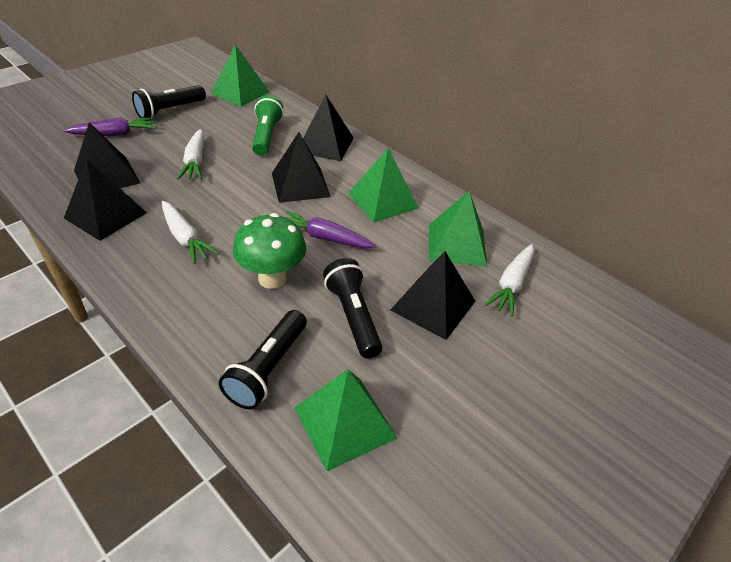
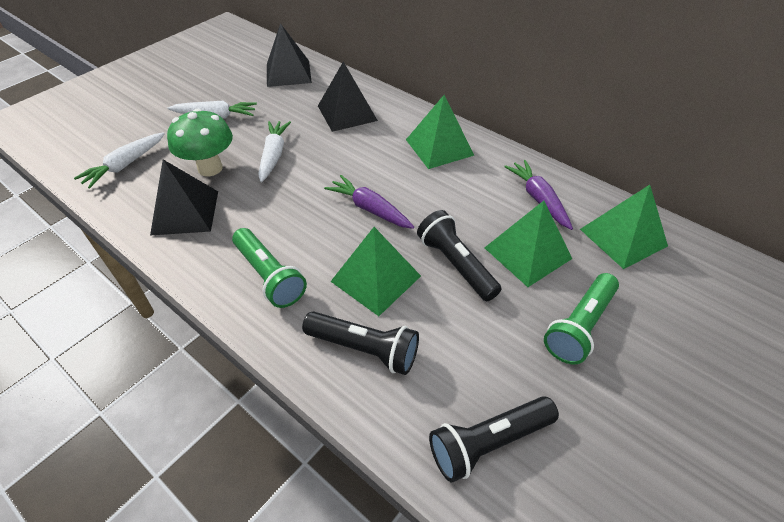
black pyramid: 5 -> 3
green flashlight: 1 -> 2

